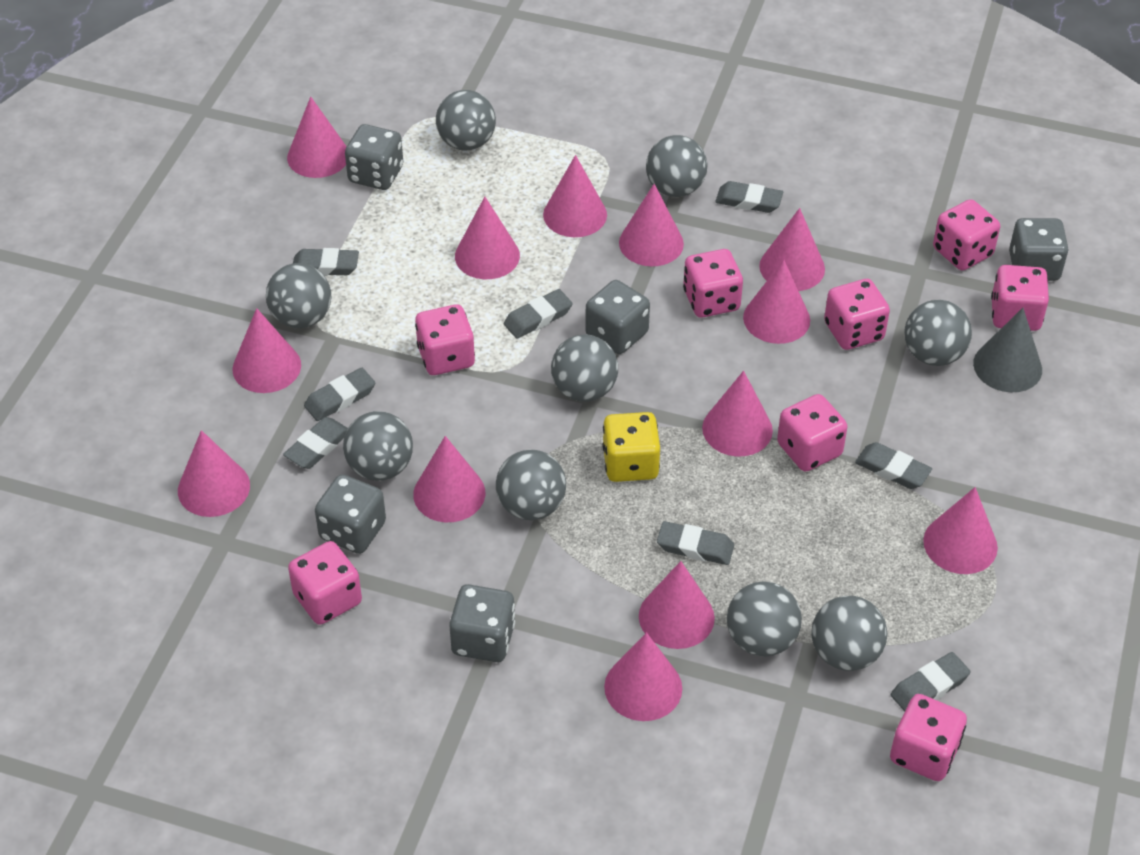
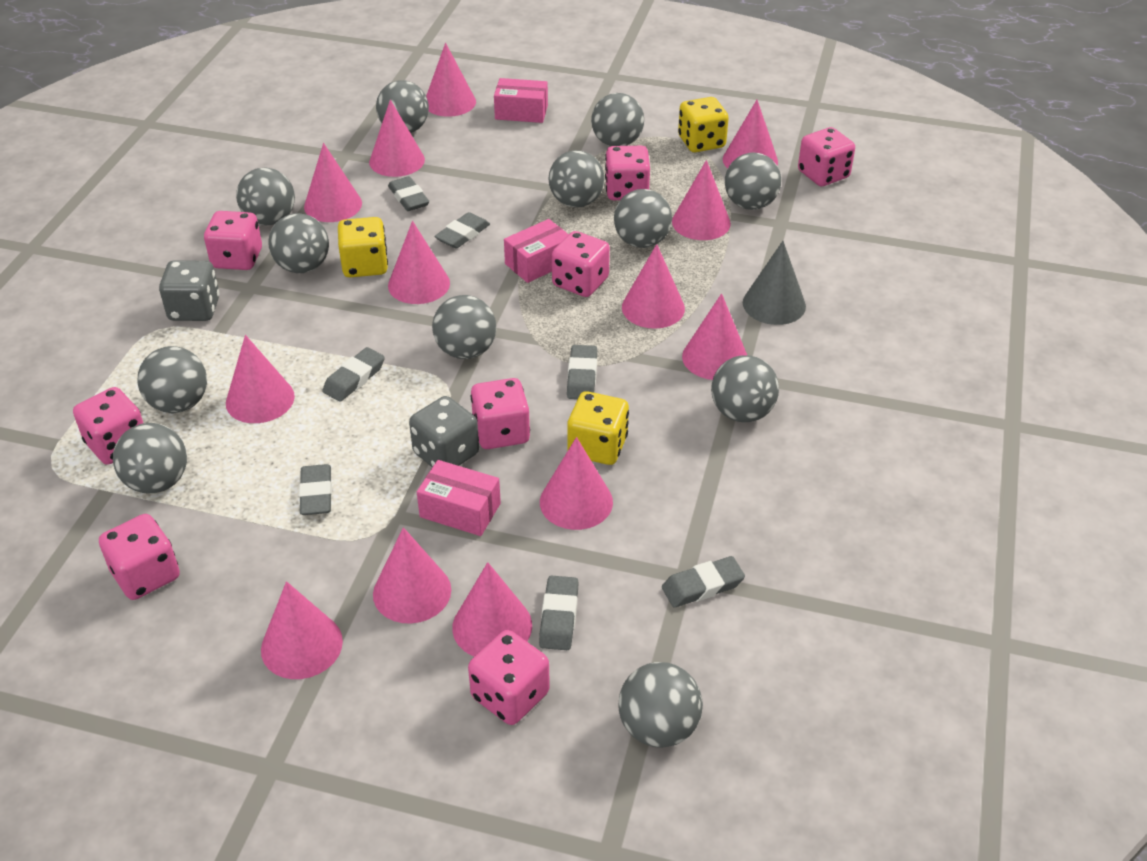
grey ball: 9 -> 12
grey dice: 5 -> 2
grey eraser: 8 -> 7
pink box: 0 -> 3
yellow dice: 1 -> 3

